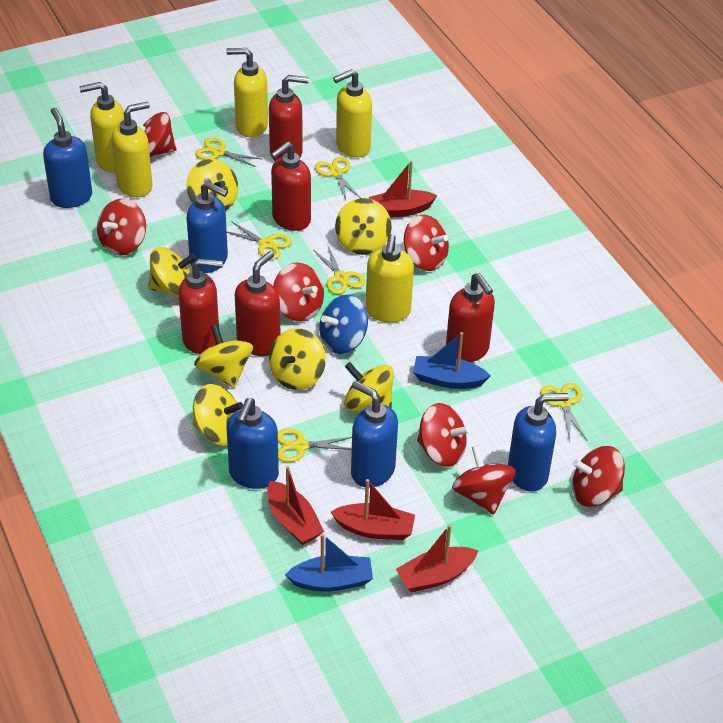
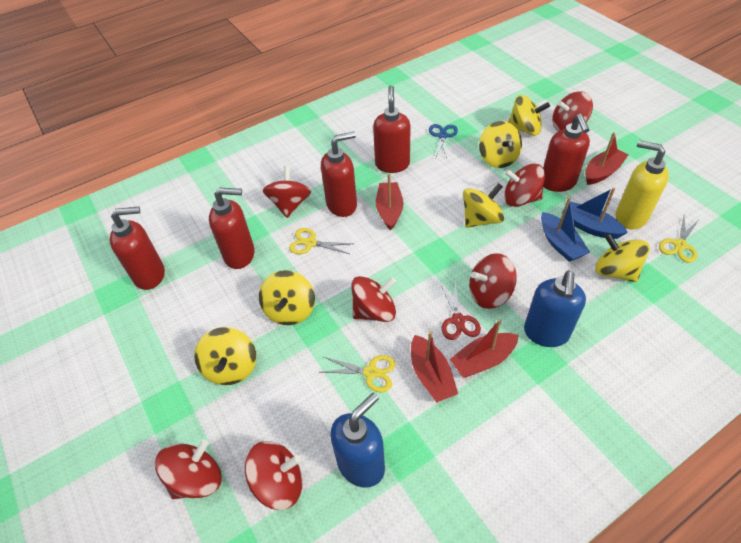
blue scissors: 0 -> 1
blue soap dispenser: 5 -> 2
blue spinning top: 1 -> 0
red scissors: 0 -> 1
yellow scissors: 6 -> 3
yellow soap dispenser: 5 -> 1
yellow spinning top: 7 -> 6

